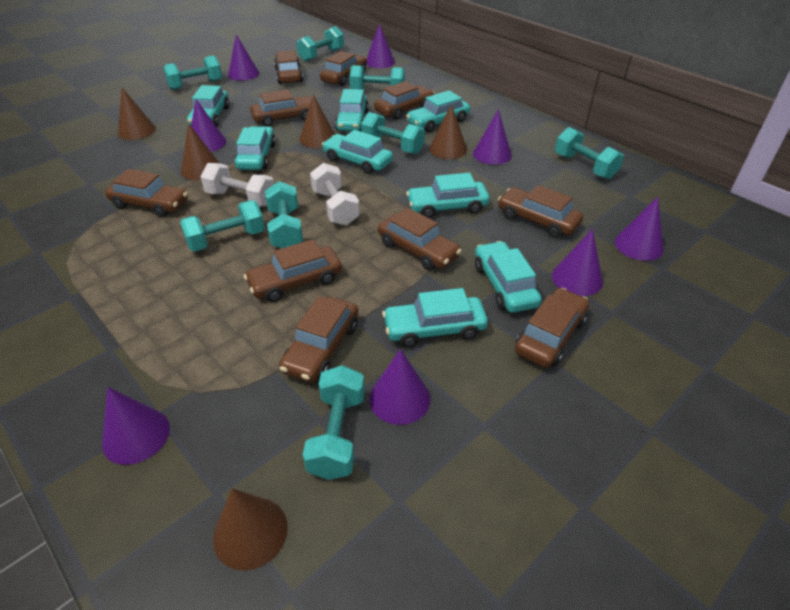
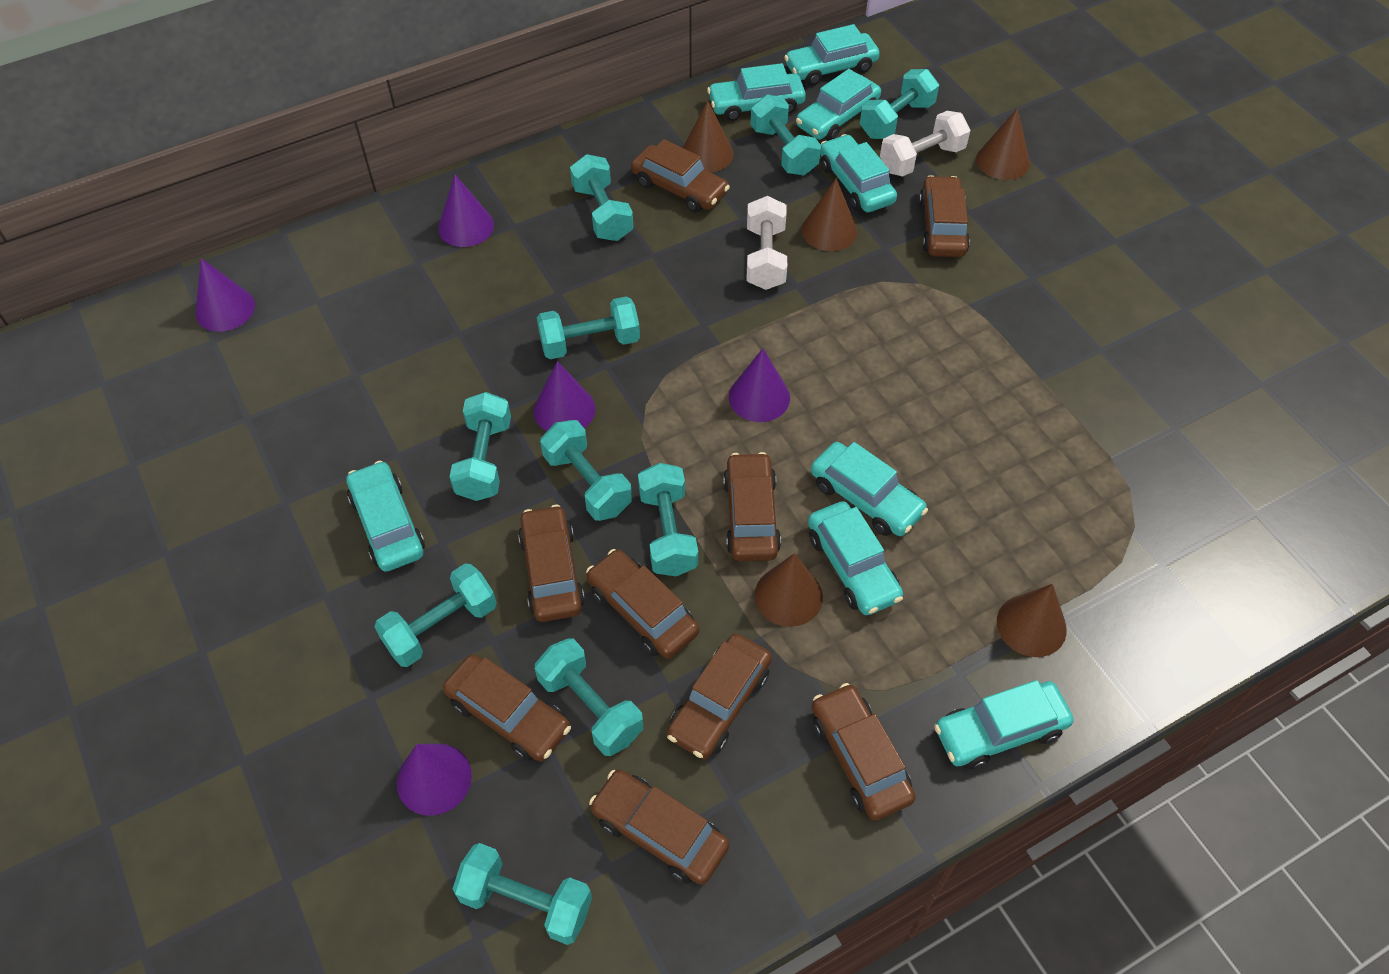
brown car: 10 -> 9
purple cone: 8 -> 5
turquoise dumbbell: 8 -> 10

